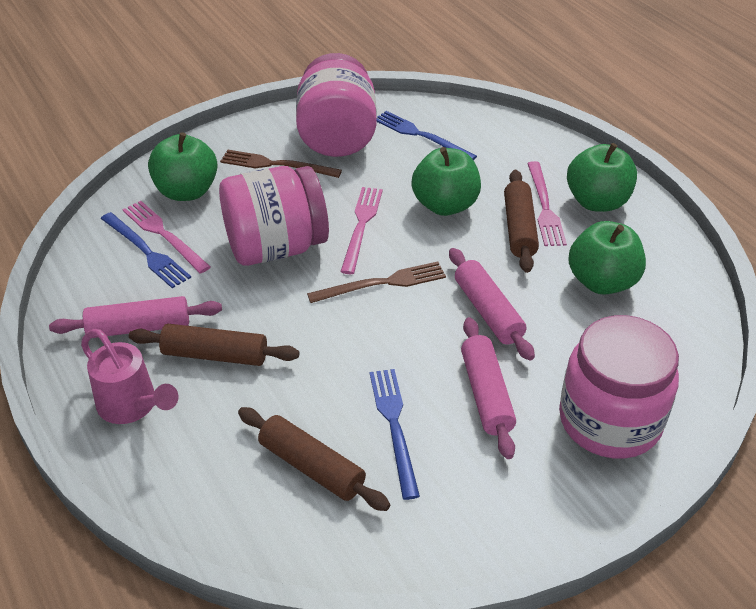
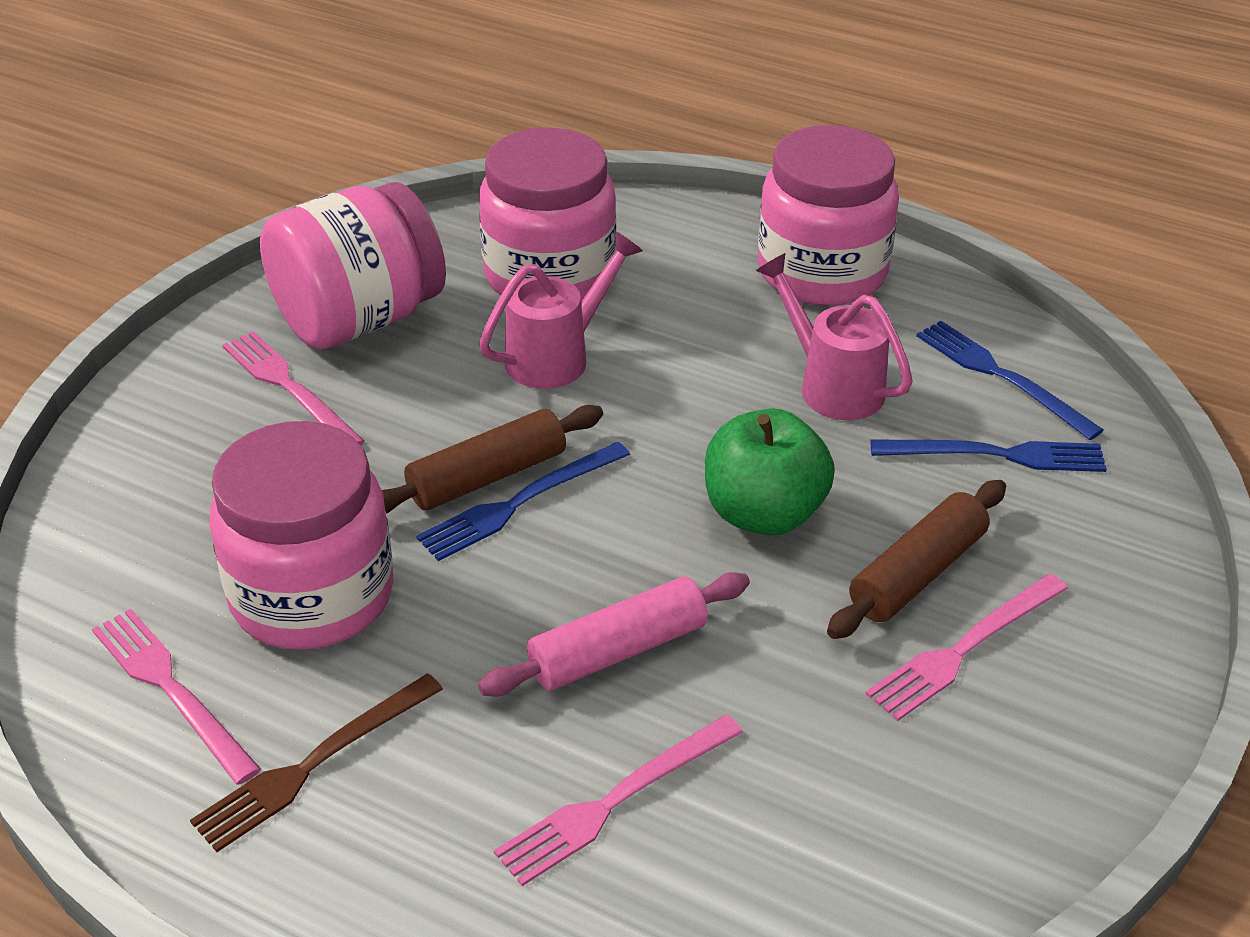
brown fork: 2 -> 1
brown rolling pin: 3 -> 2
green apple: 4 -> 1
pink fork: 3 -> 4
pink jar: 3 -> 4
pink rolling pin: 3 -> 1
pink watering can: 1 -> 2

